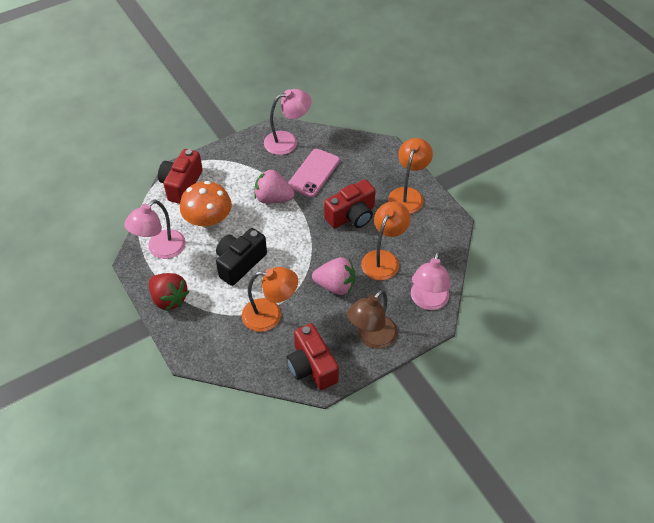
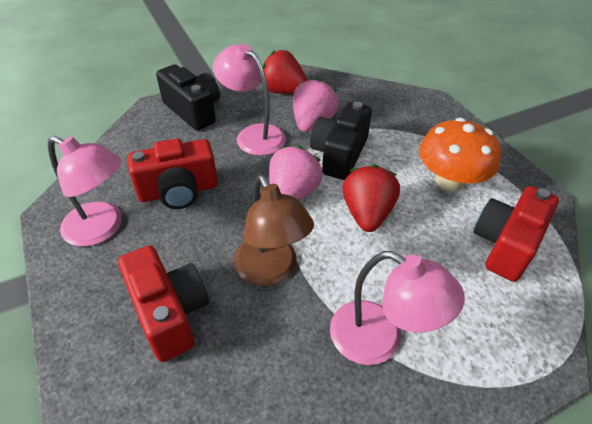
black camera: 1 -> 2
orange lamp: 3 -> 0
pink phone: 1 -> 0
red strawberry: 1 -> 2

